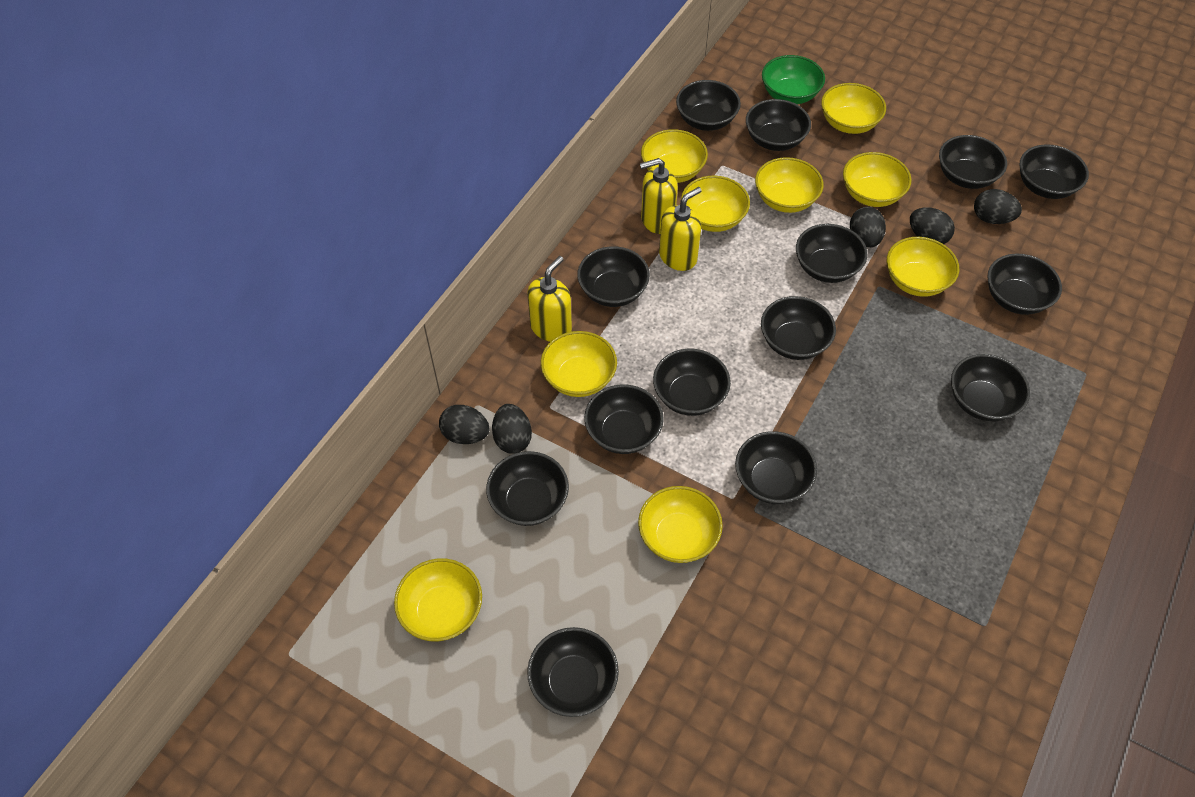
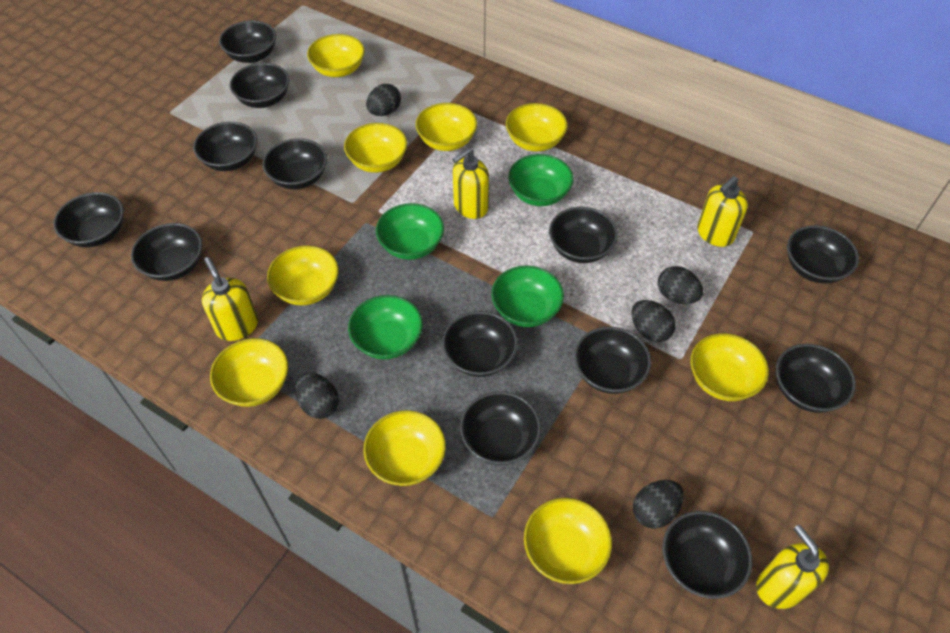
black bowl: 14 -> 13
green bowl: 1 -> 4
yellow soap dispenser: 3 -> 4

